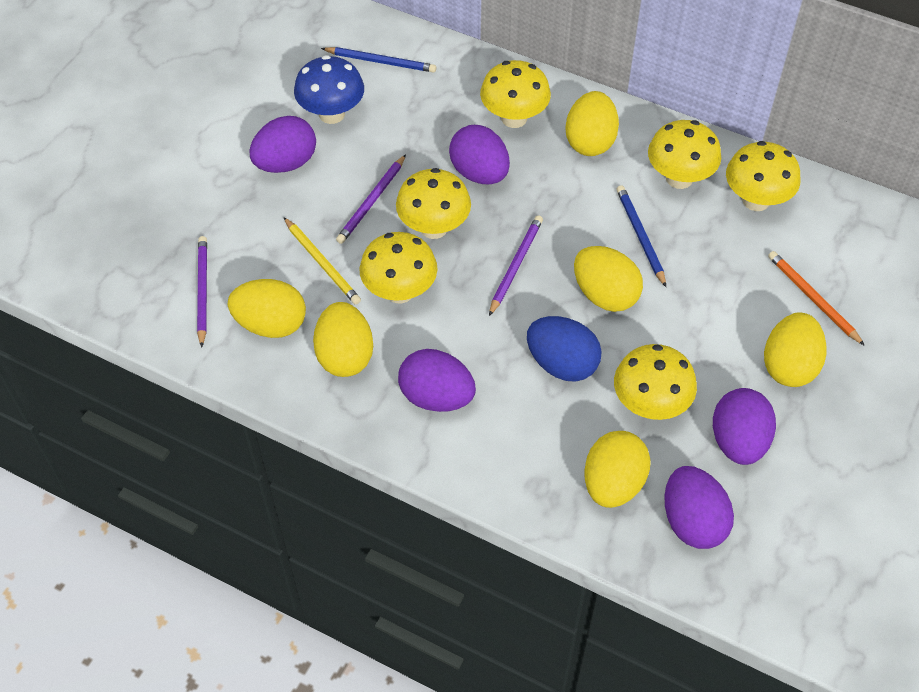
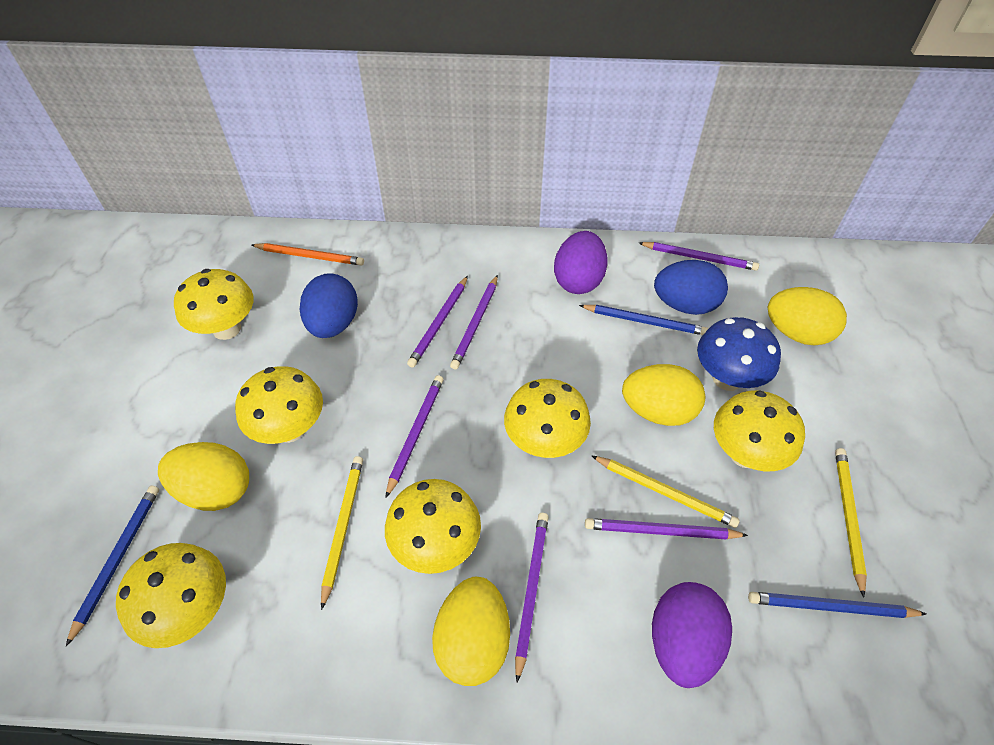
blue egg: 1 -> 2
blue pencil: 2 -> 3
purple egg: 5 -> 2
purple pencil: 3 -> 6
yellow egg: 6 -> 4
yellow pencil: 1 -> 3

